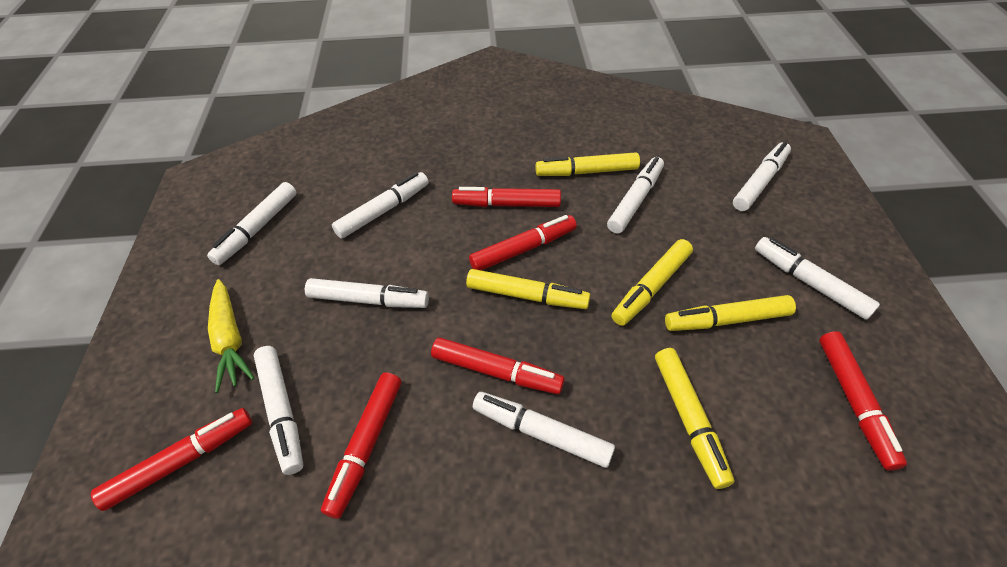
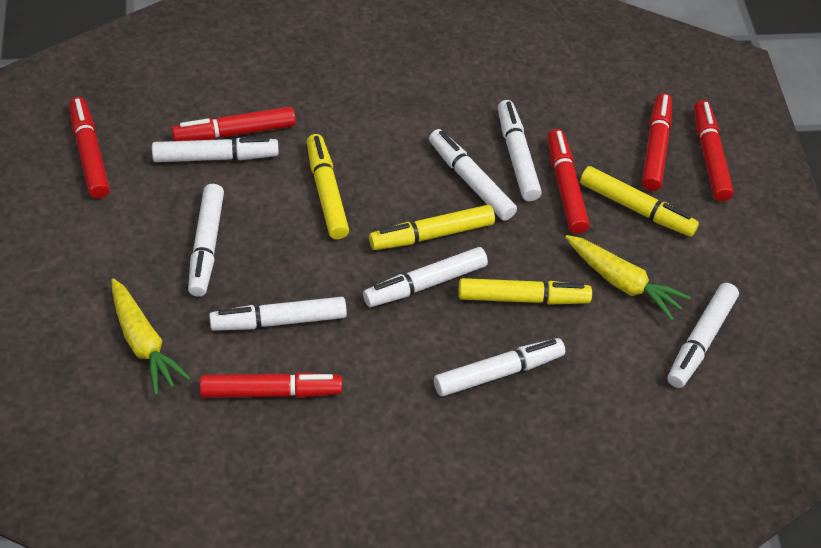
yellow carrot: 1 -> 2
yellow marker: 5 -> 4

